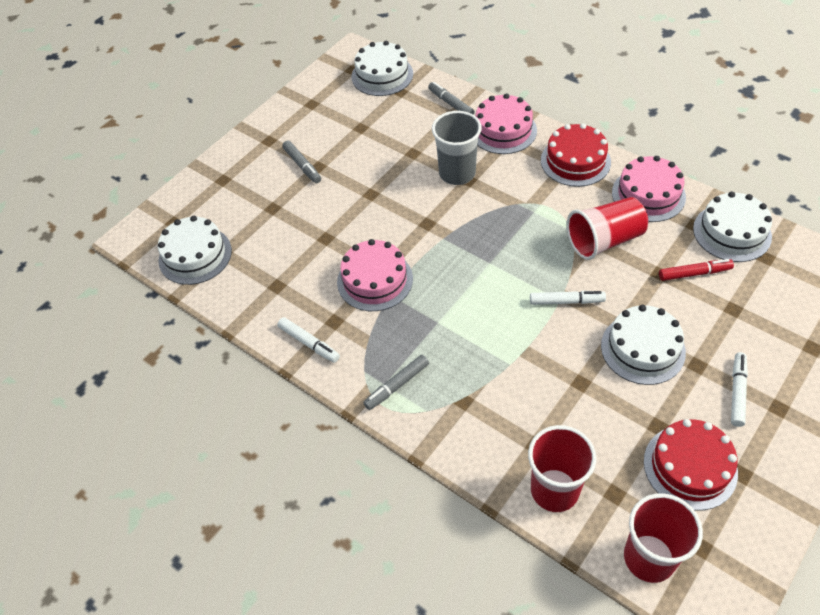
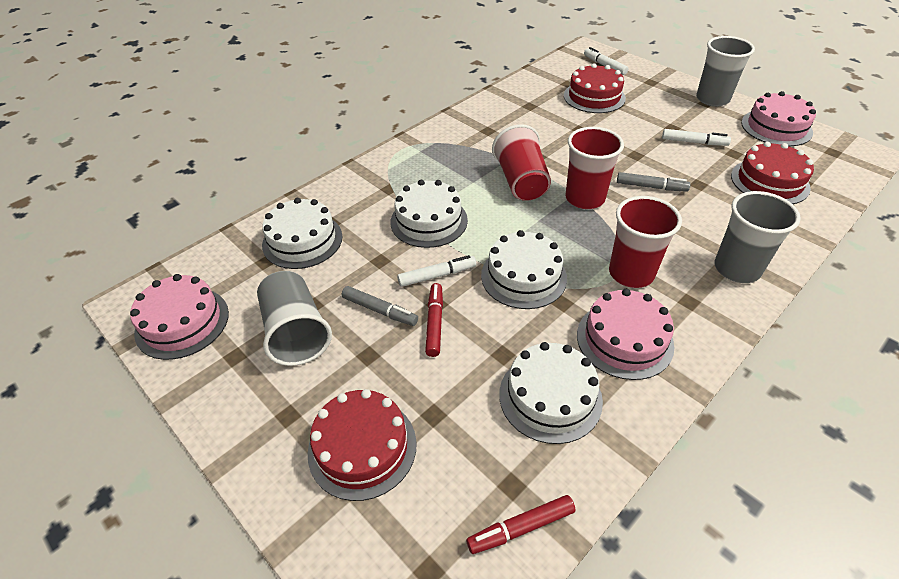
grey cup: 1 -> 3
grey marker: 3 -> 2
red cake: 2 -> 3
red marker: 1 -> 2

